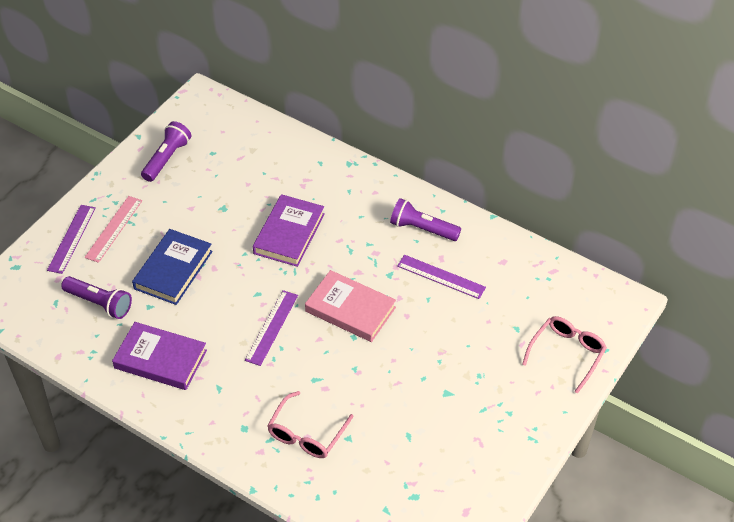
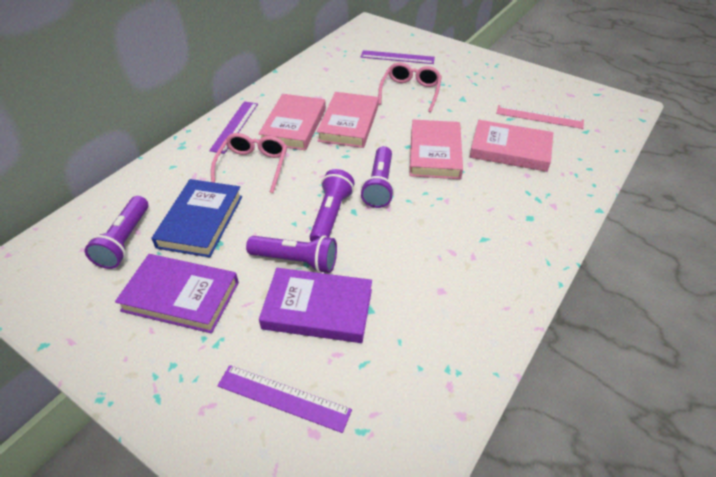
pink book: 1 -> 4
purple flashlight: 3 -> 4

